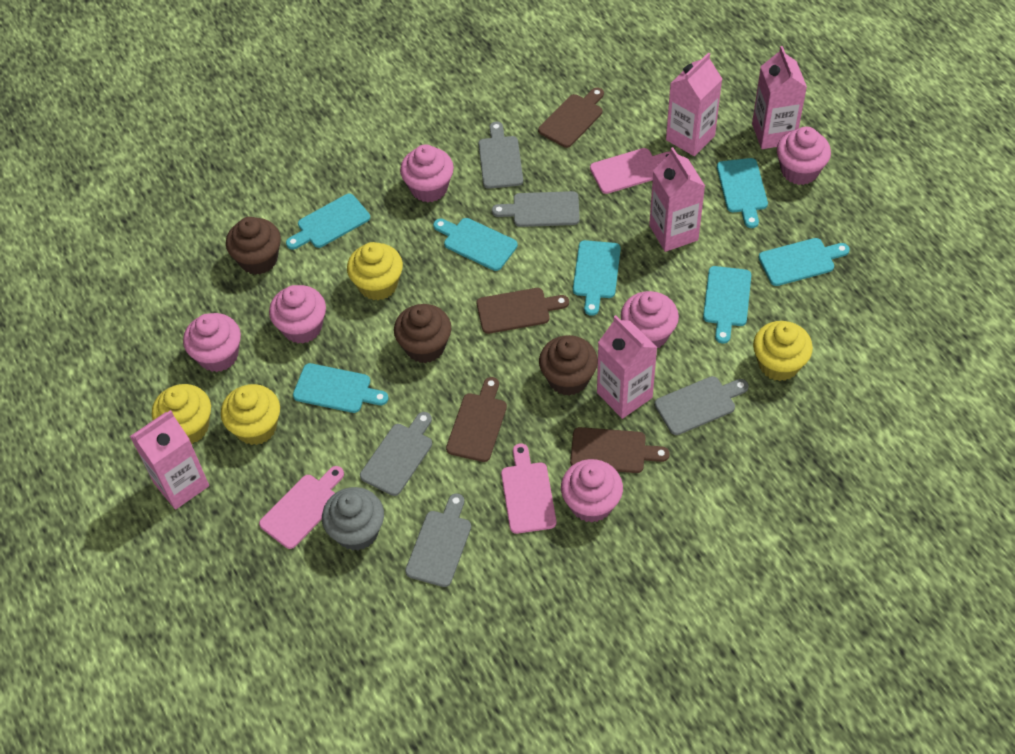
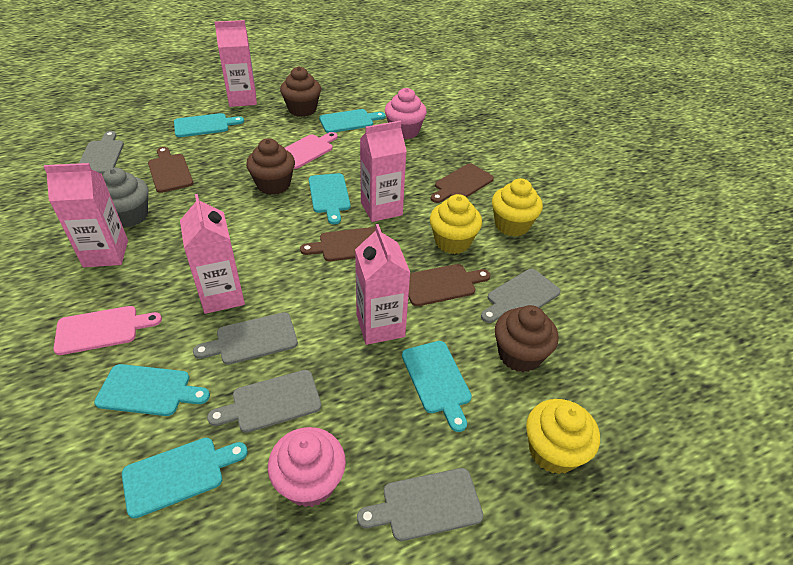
pink cupcake: 6 -> 2
pink cutting board: 3 -> 2
turquoise cutting board: 7 -> 6
yellow cupcake: 4 -> 3

